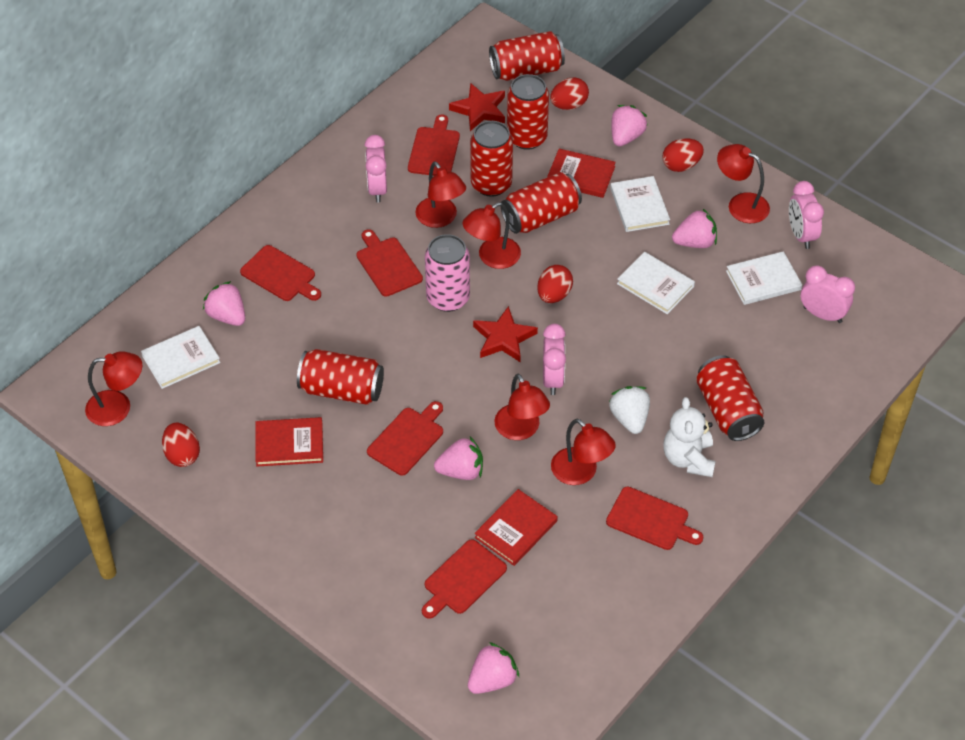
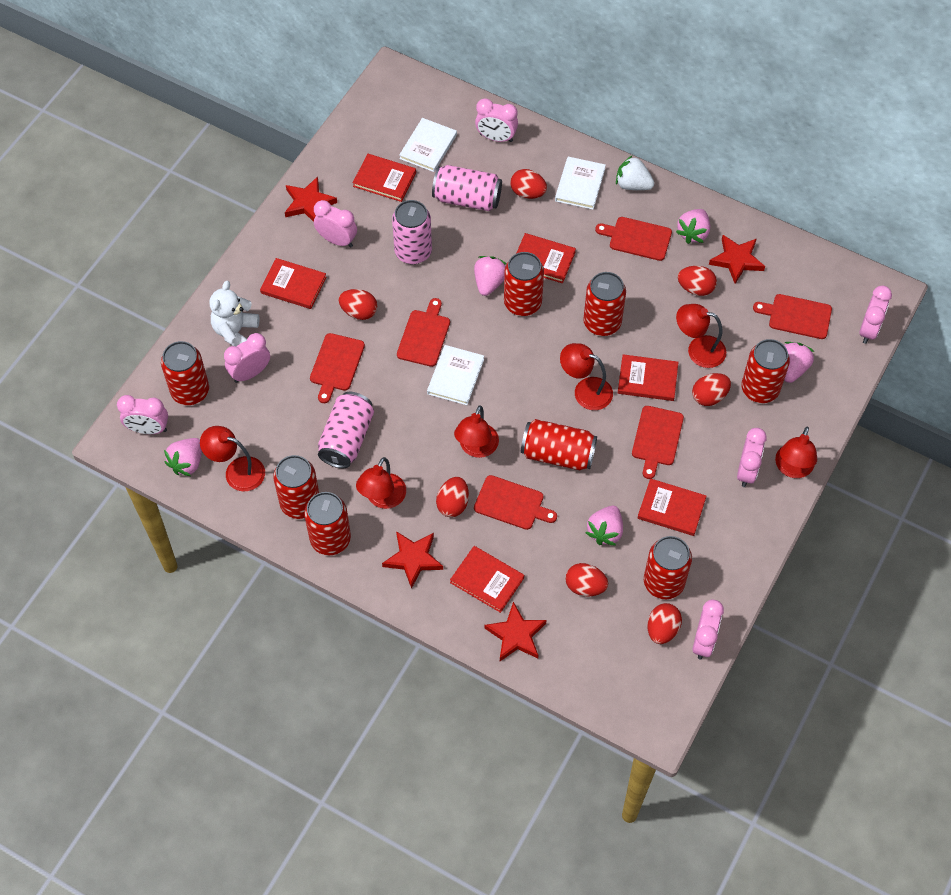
pink can: 1 -> 3
pink clock: 4 -> 7
red book: 3 -> 6
red can: 6 -> 8
red egg: 4 -> 7
red star: 2 -> 4
white book: 4 -> 3

